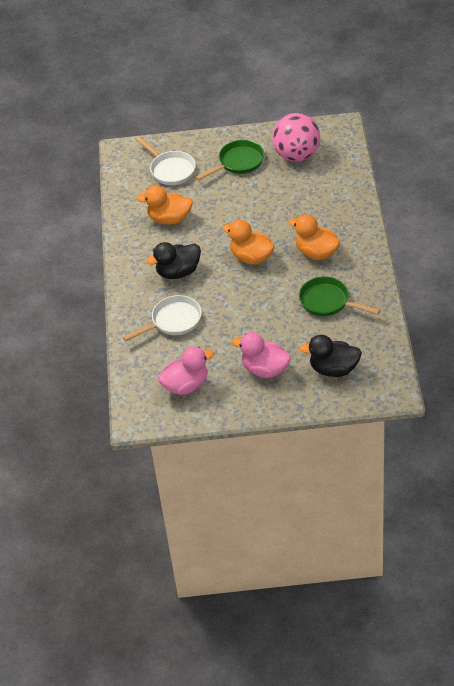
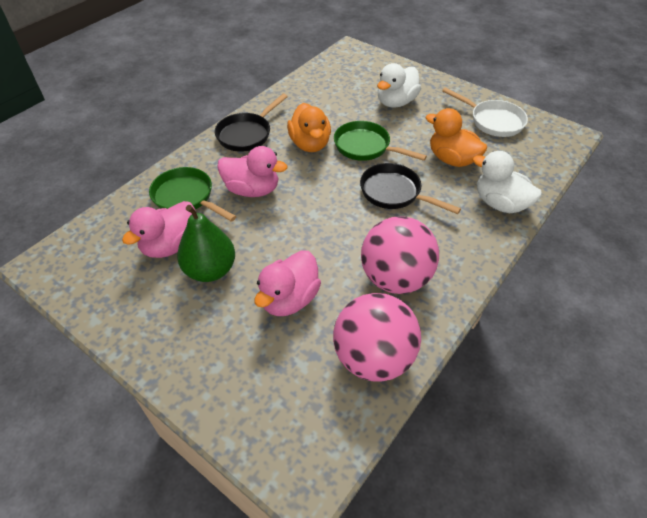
black duck: 2 -> 0
black pan: 0 -> 2
green pear: 0 -> 1
orange duck: 3 -> 2
pink ball: 1 -> 2
pink duck: 2 -> 3
white duck: 0 -> 2
white pan: 2 -> 1

